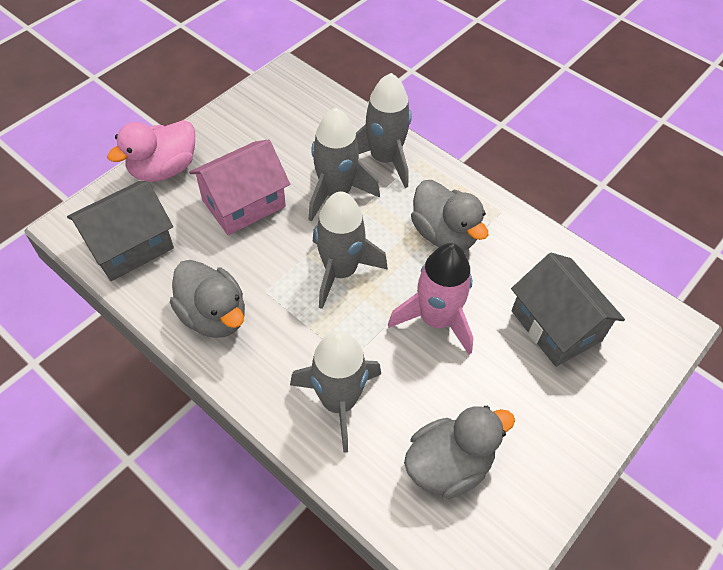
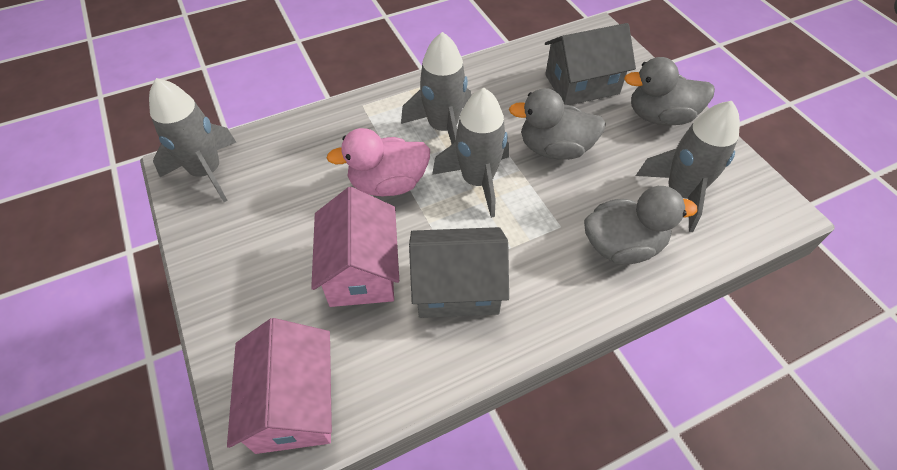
pink house: 1 -> 2
pink rocket: 1 -> 0

